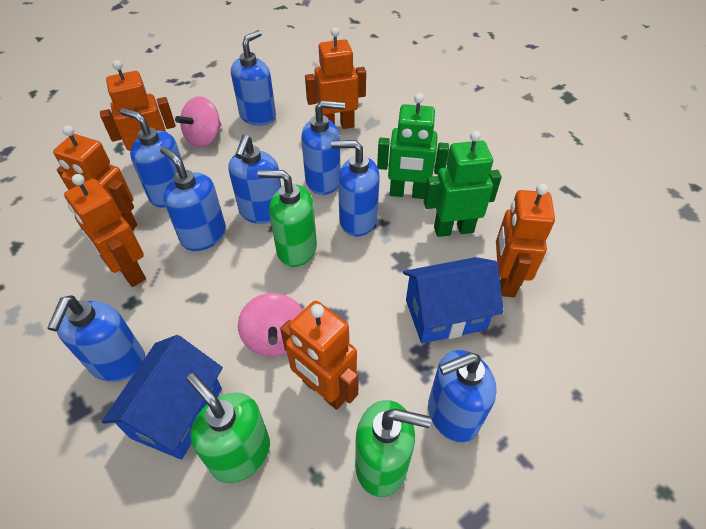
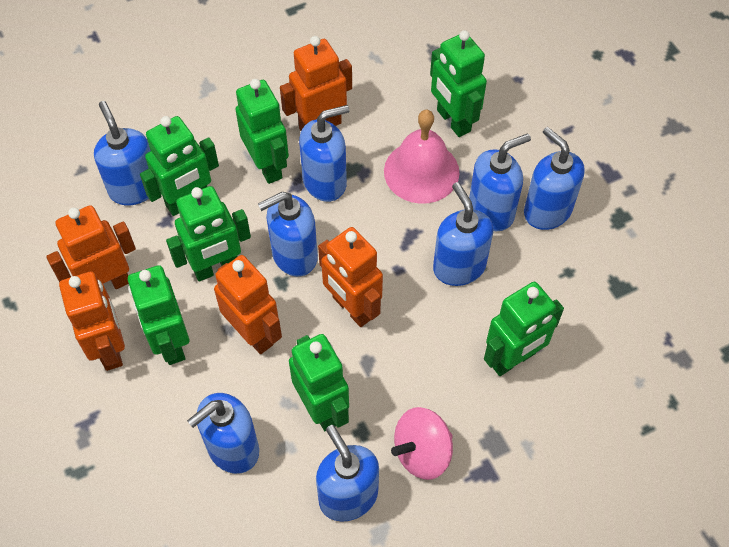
blue house: 2 -> 0
green robot: 2 -> 7
green soap dispenser: 3 -> 0
orange robot: 6 -> 5
pink bell: 0 -> 1
pink spinning top: 2 -> 1

